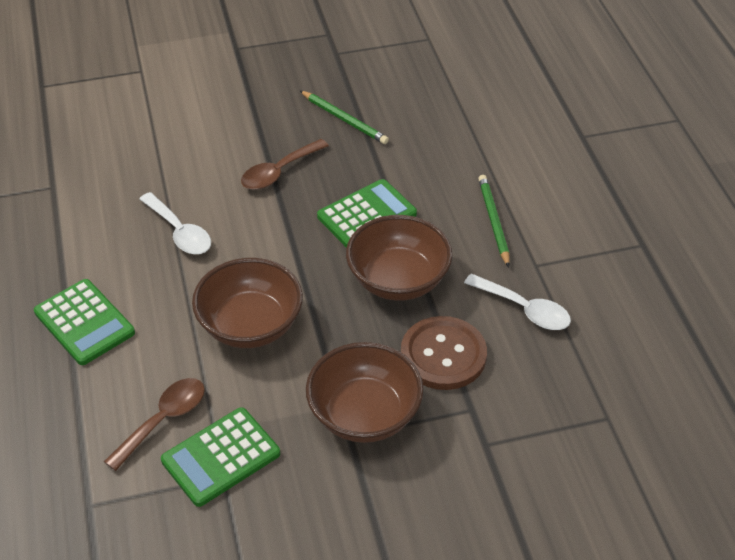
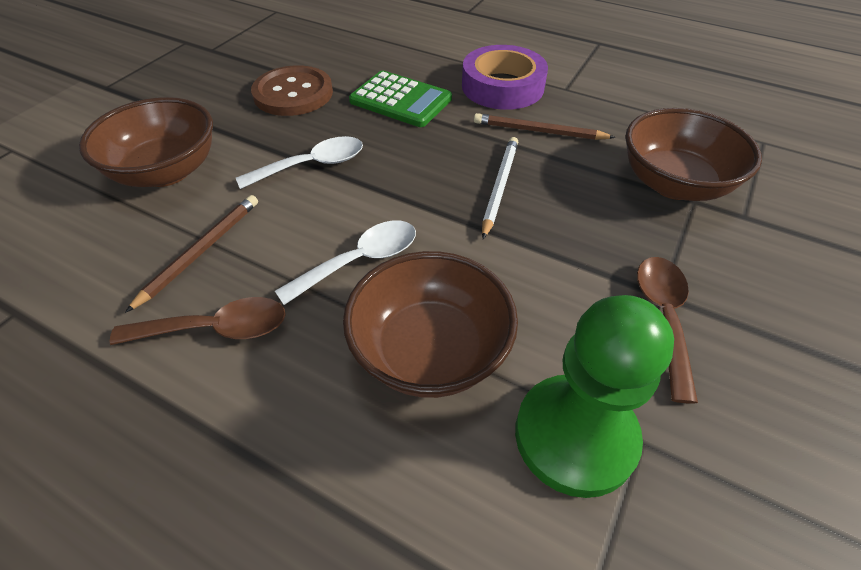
brown pencil: 0 -> 2
green calculator: 3 -> 1
green pawn: 0 -> 1
green pencil: 2 -> 0
purple tape: 0 -> 1
white pencil: 0 -> 1

